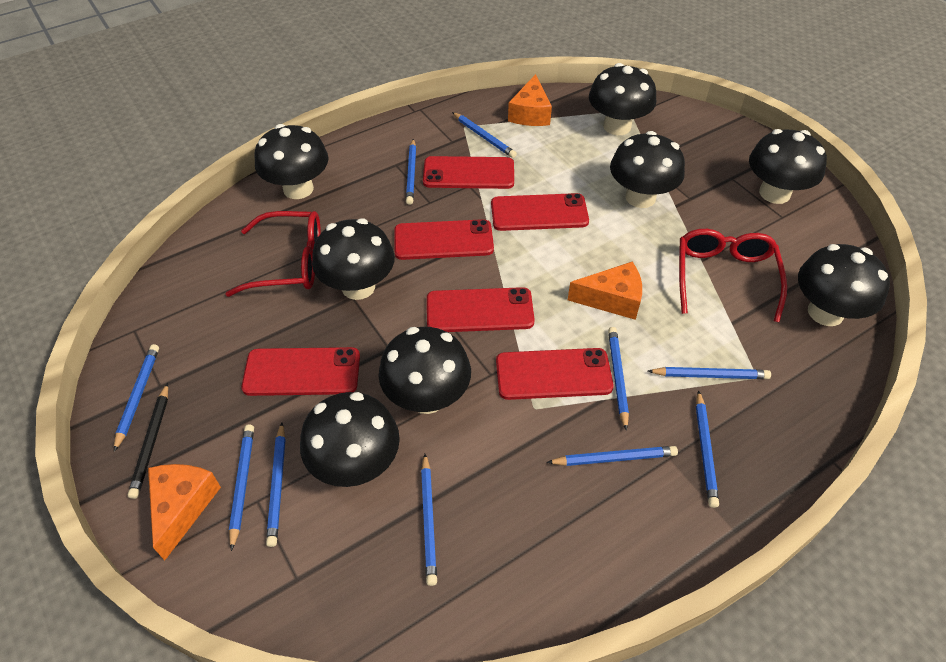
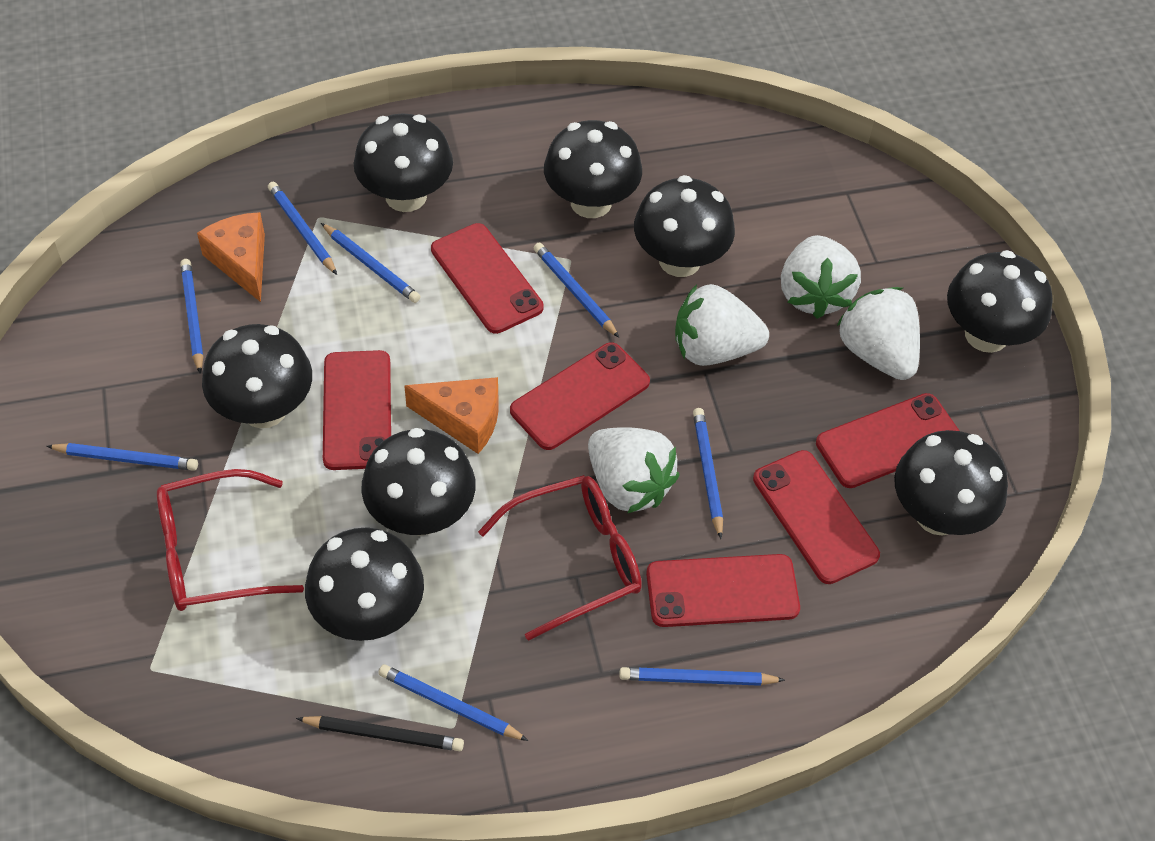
blue pencil: 10 -> 8
orange cheese: 3 -> 2
white strawberry: 0 -> 4

